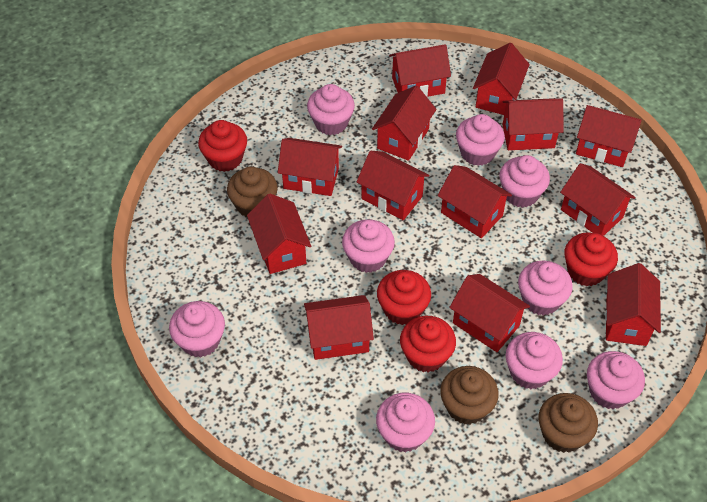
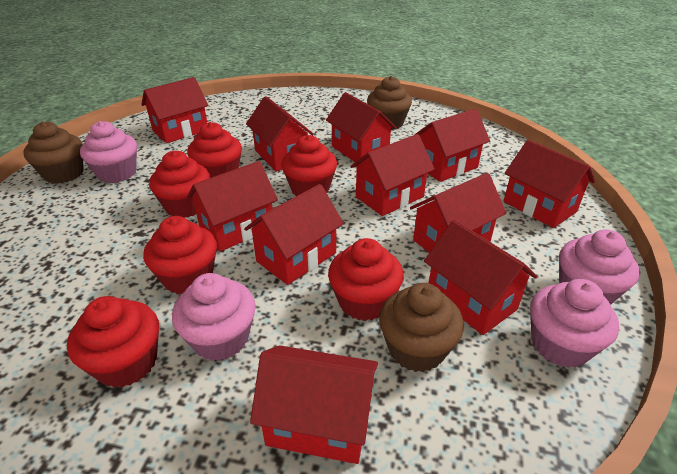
pink cupcake: 9 -> 4
red cupcake: 4 -> 6
red house: 13 -> 11

